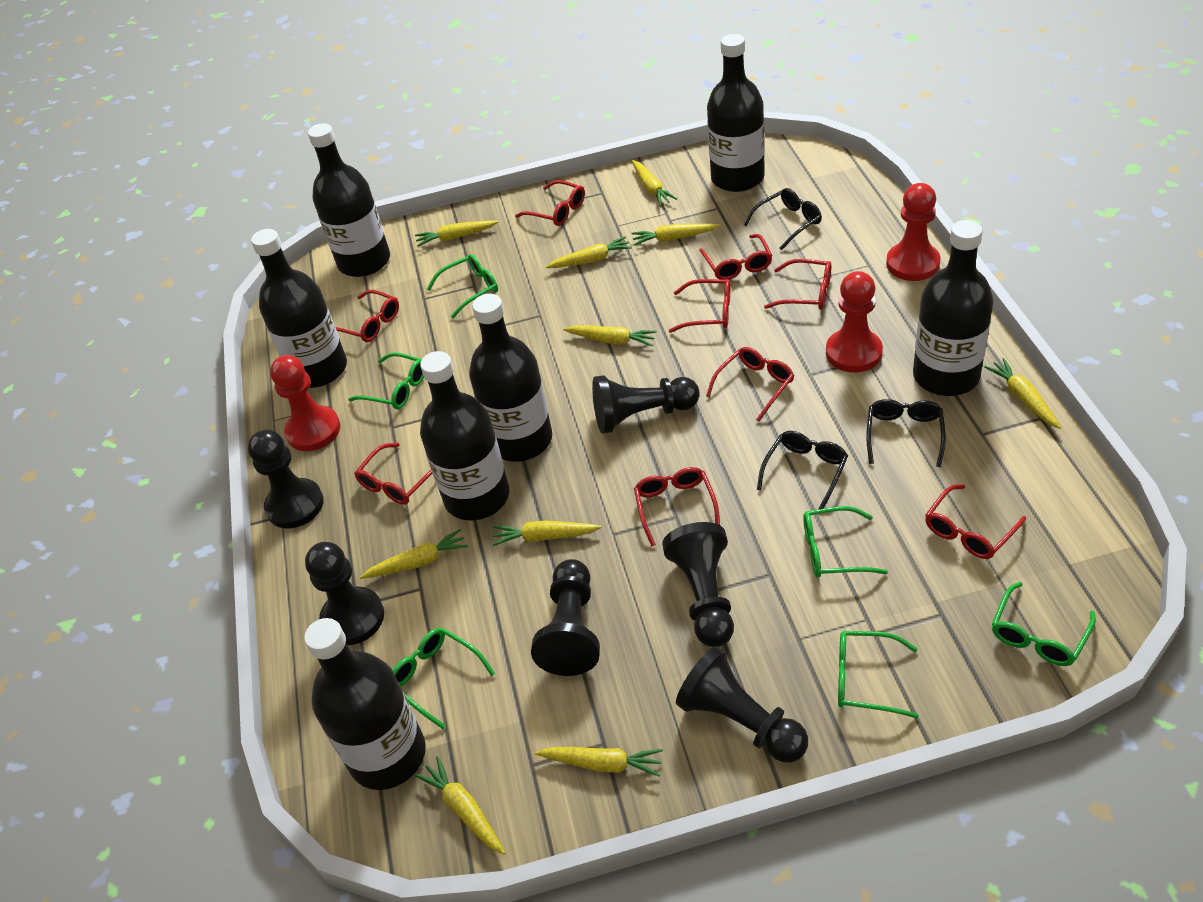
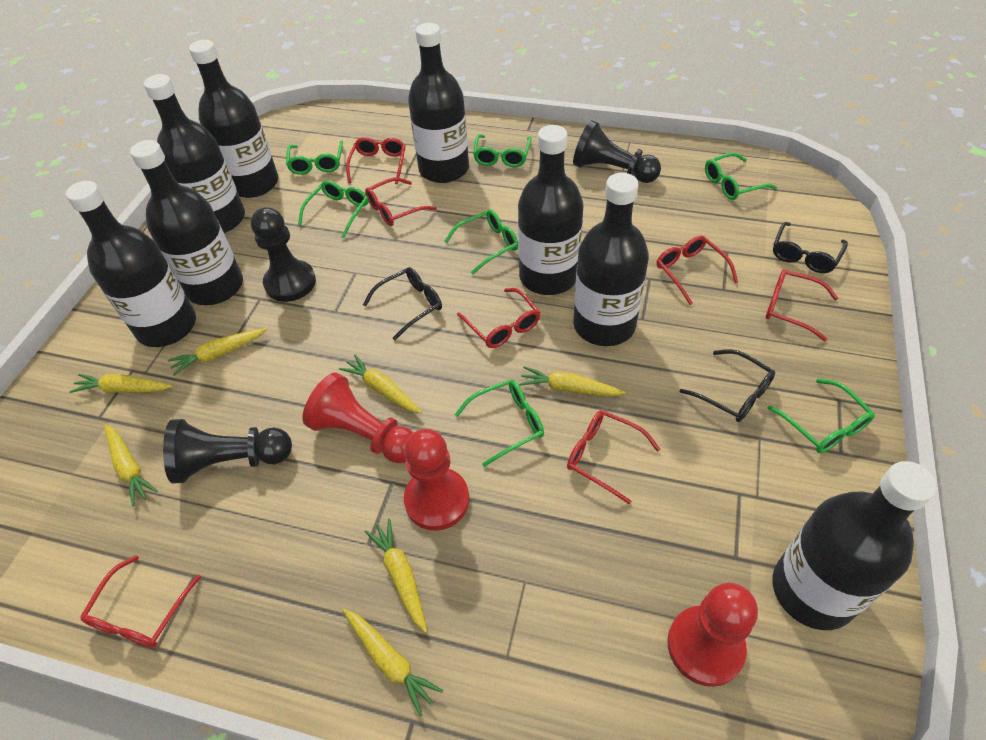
black bottle: 7 -> 8
black pawn: 6 -> 3
green glasses: 6 -> 7
red glasses: 9 -> 7
yellow carrot: 10 -> 7

